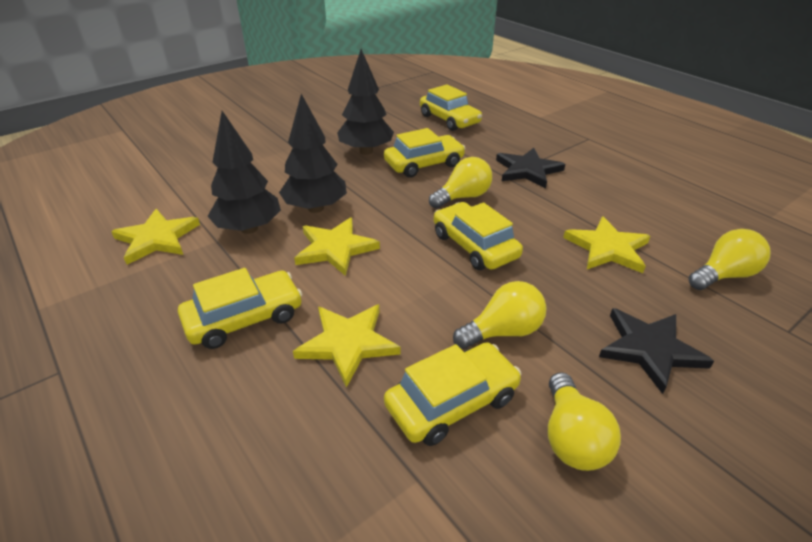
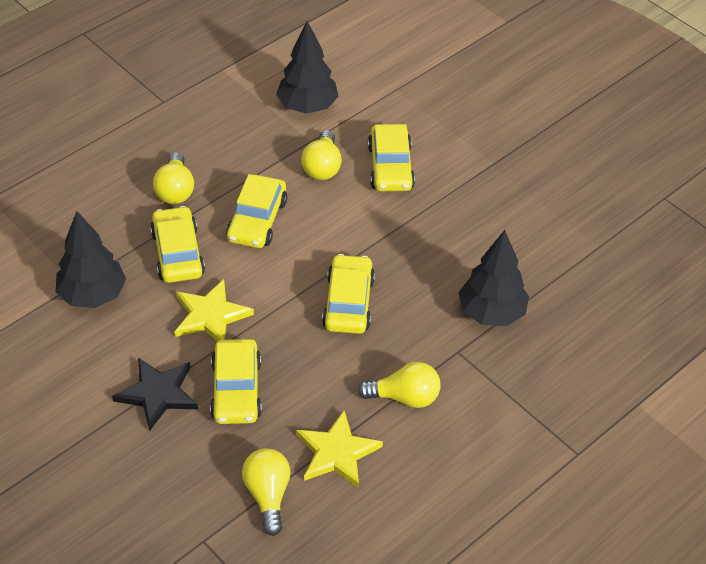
black star: 2 -> 1
yellow star: 4 -> 2

